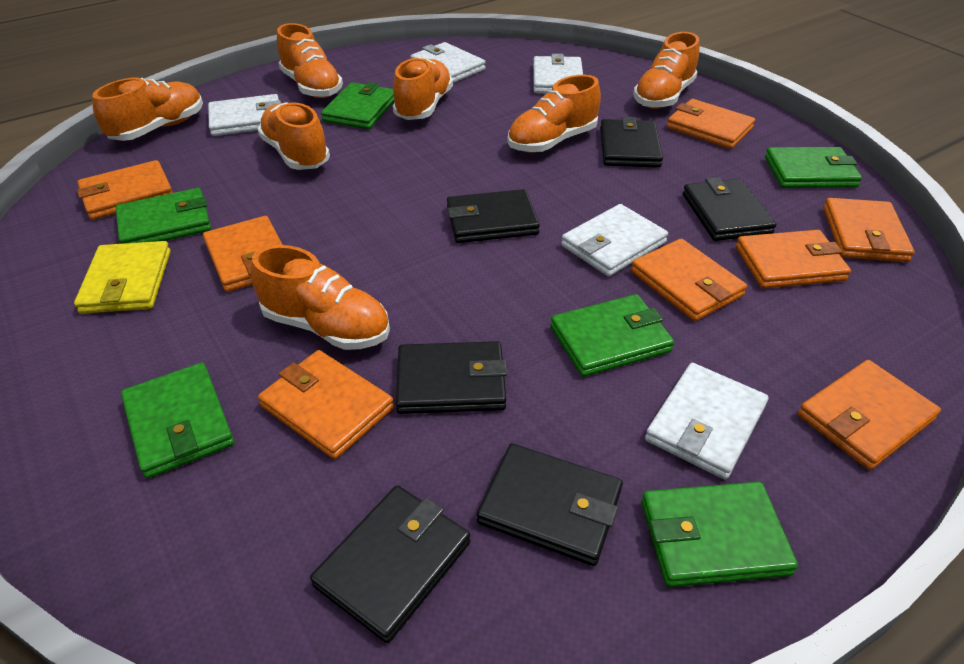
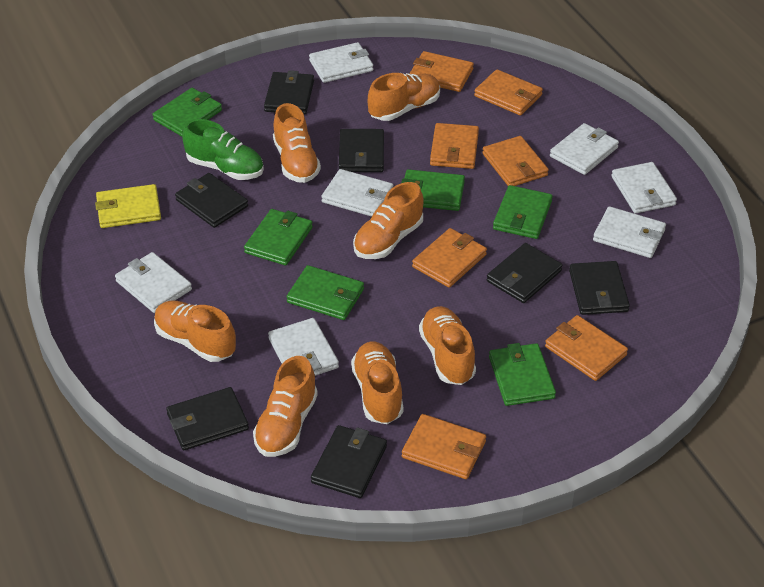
black wallet: 6 -> 7
green shoe: 0 -> 1
orange wallet: 8 -> 7
white wallet: 5 -> 7

